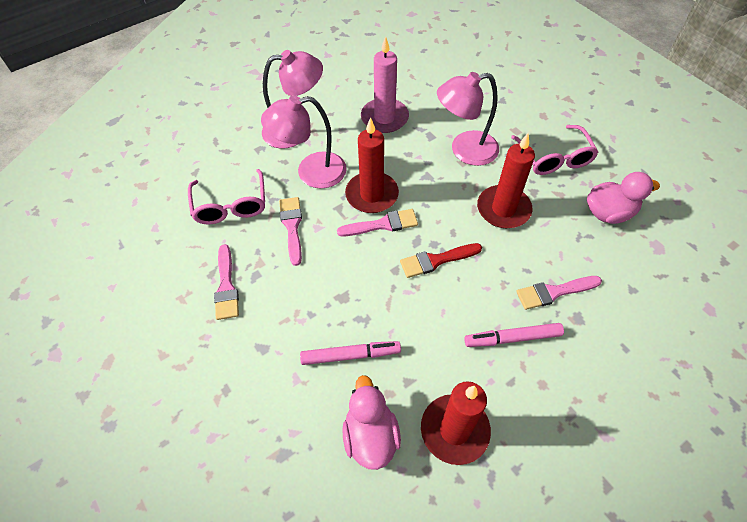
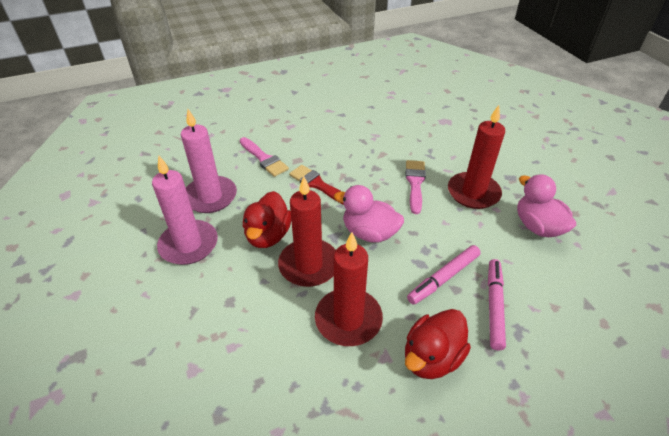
pink brush: 4 -> 2
pink candle: 1 -> 2
pink glasses: 2 -> 0
pink lamp: 3 -> 0
red duck: 0 -> 2

